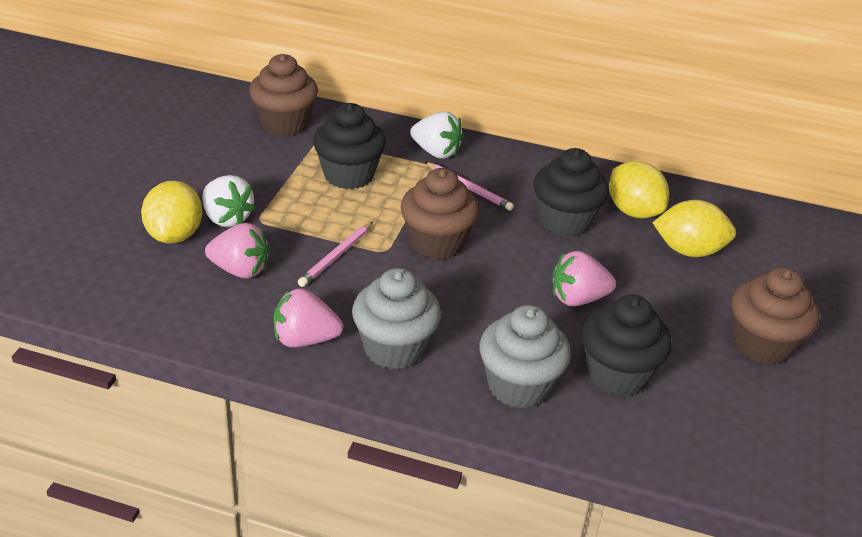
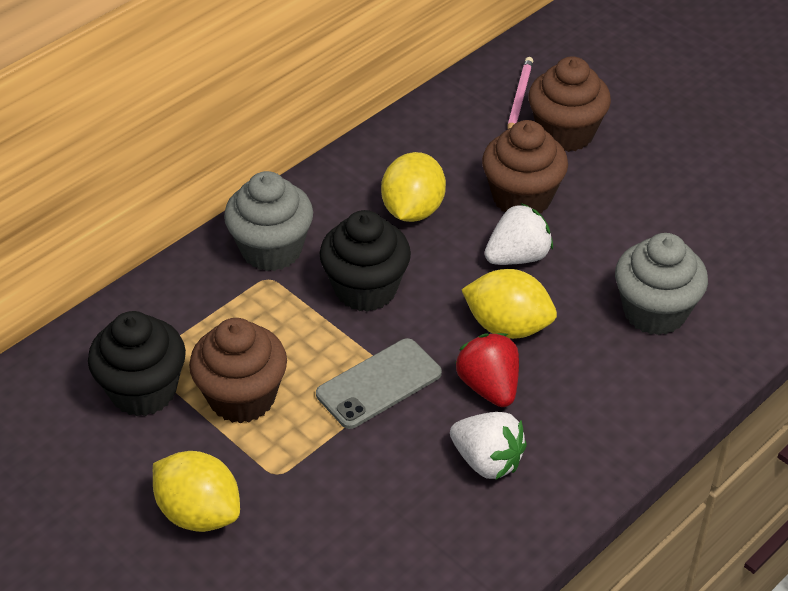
black cupcake: 3 -> 2
grey phone: 0 -> 1
pink pencil: 2 -> 1
pink strawberry: 3 -> 0
red strawberry: 0 -> 1

